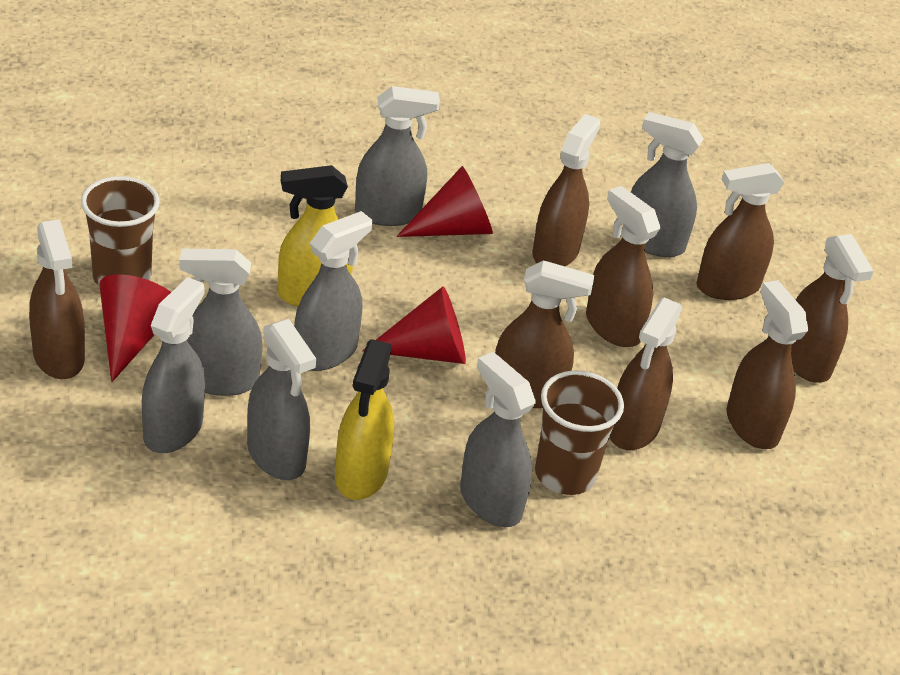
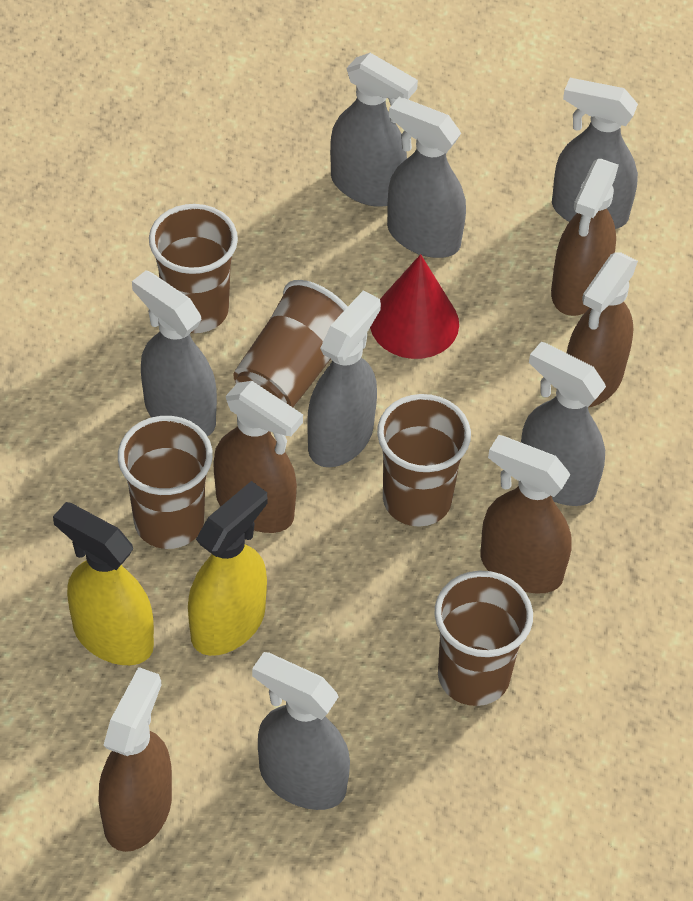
brown cup: 2 -> 5
brown spray bottle: 8 -> 5
red cone: 3 -> 1

